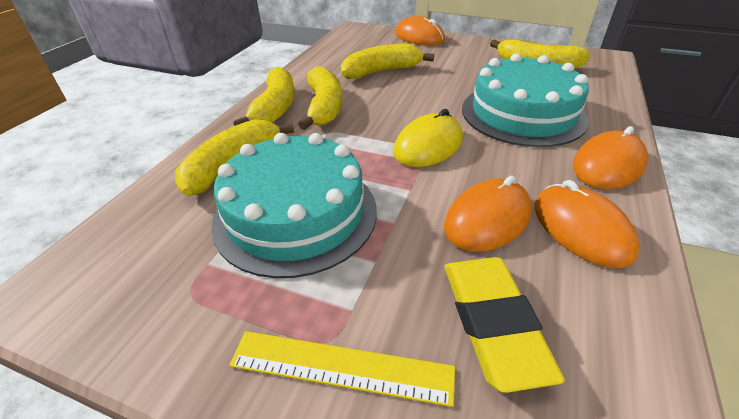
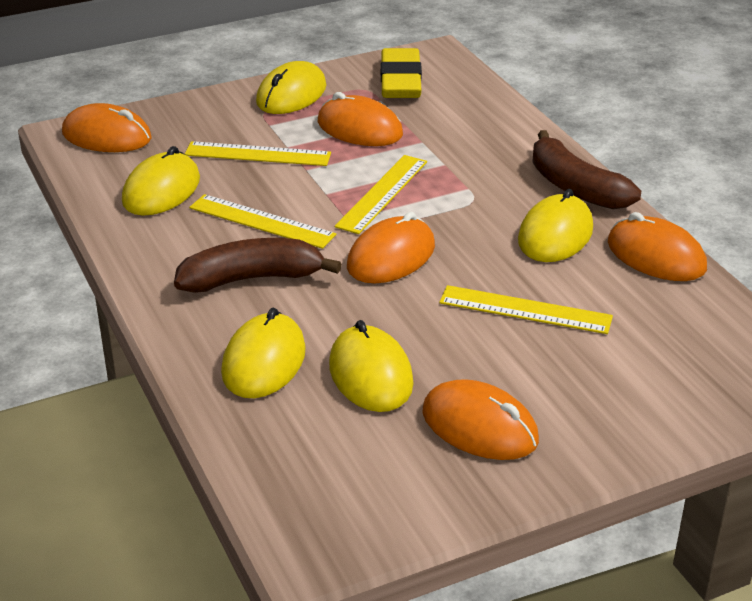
brown banana: 0 -> 2
orange mouse: 4 -> 5
turquoise cake: 2 -> 0
yellow banana: 5 -> 0
yellow mouse: 1 -> 5
yellow ruler: 1 -> 4

